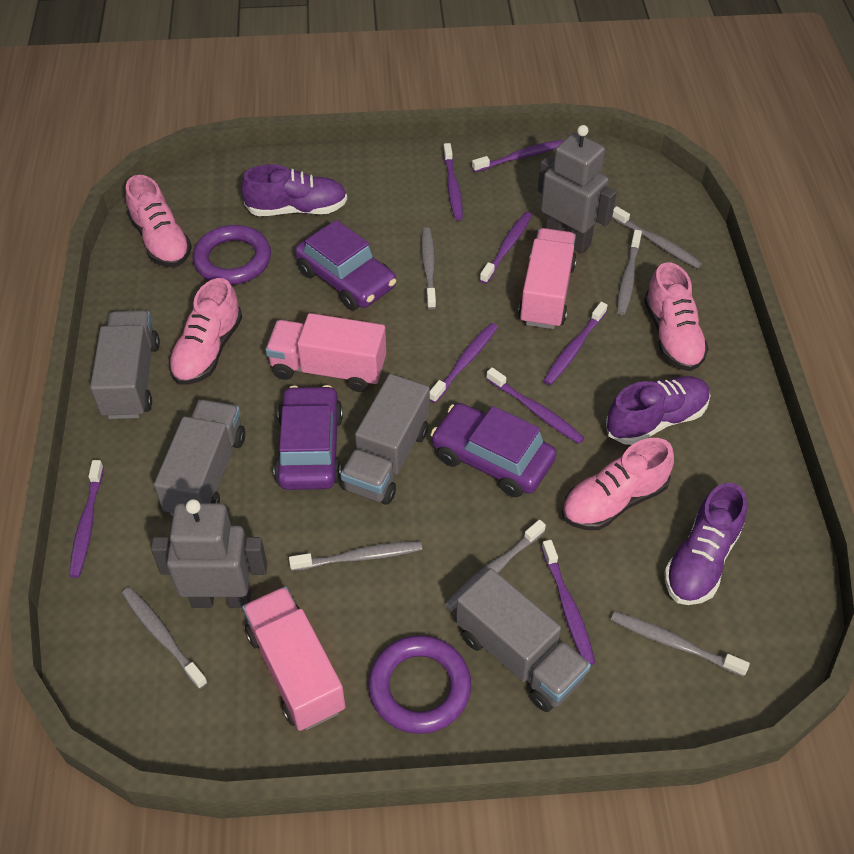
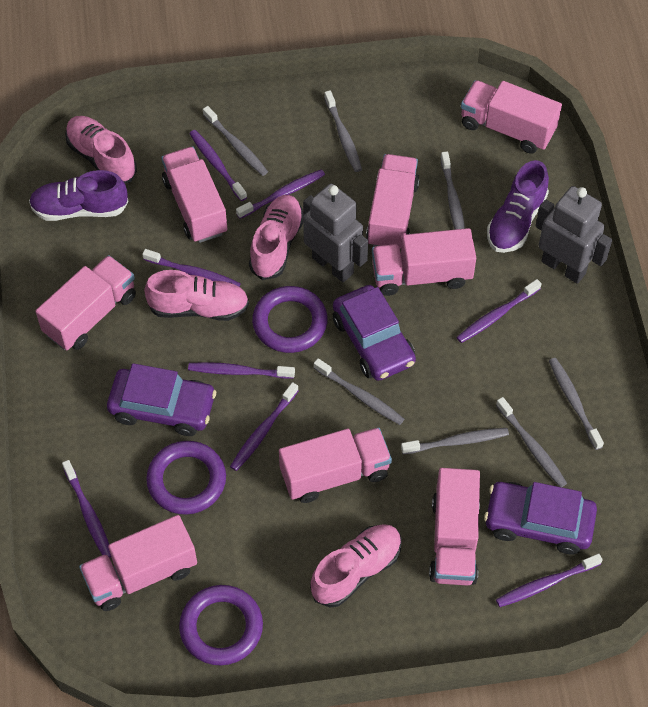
grey truck: 4 -> 0
pink truck: 3 -> 8
purple ring: 2 -> 3
purple shoe: 3 -> 2

